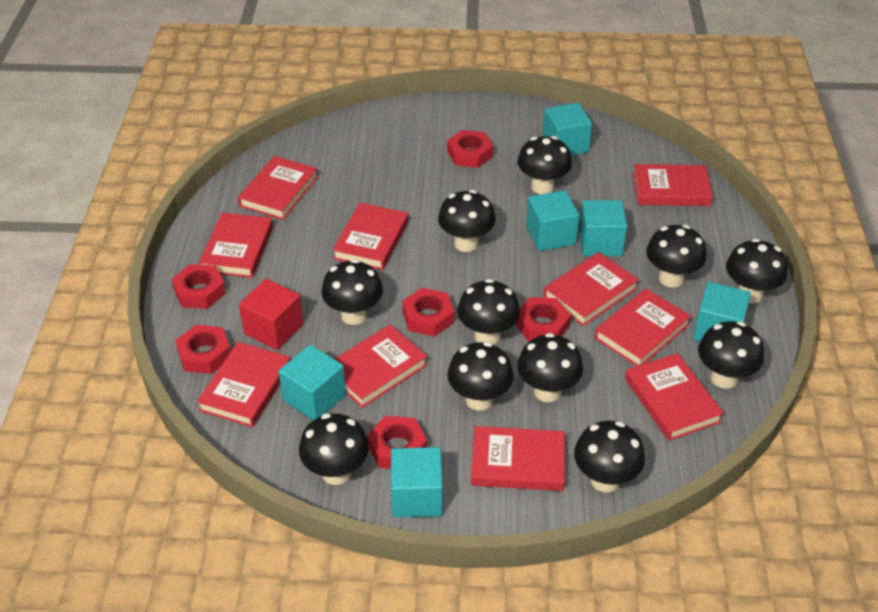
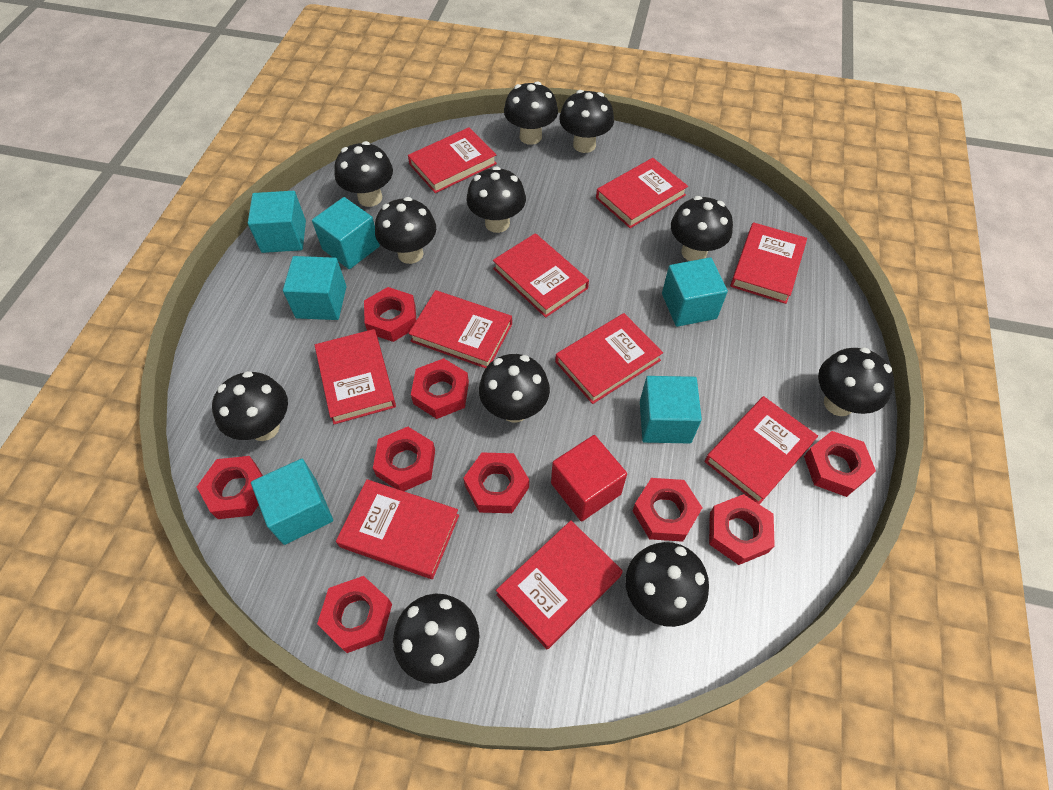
red nut: 6 -> 9

